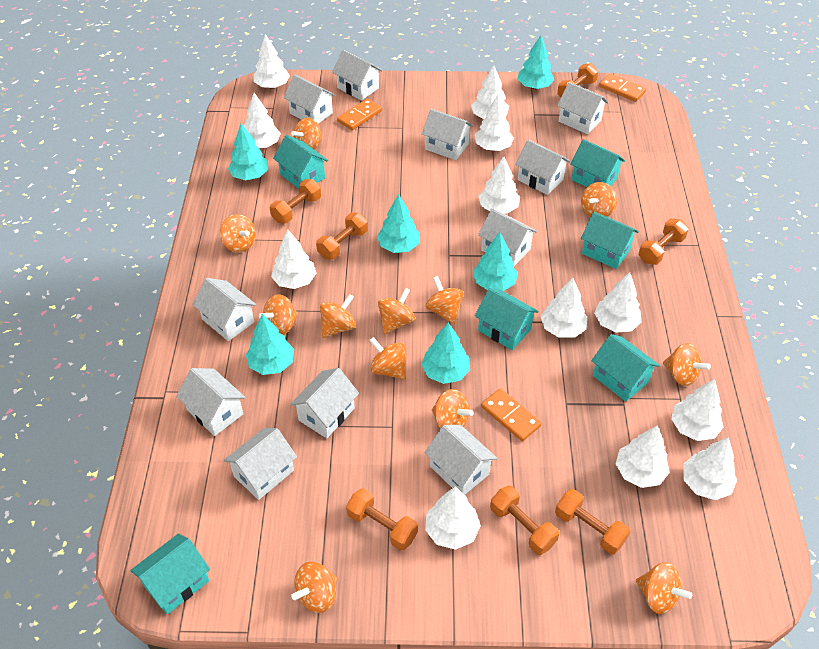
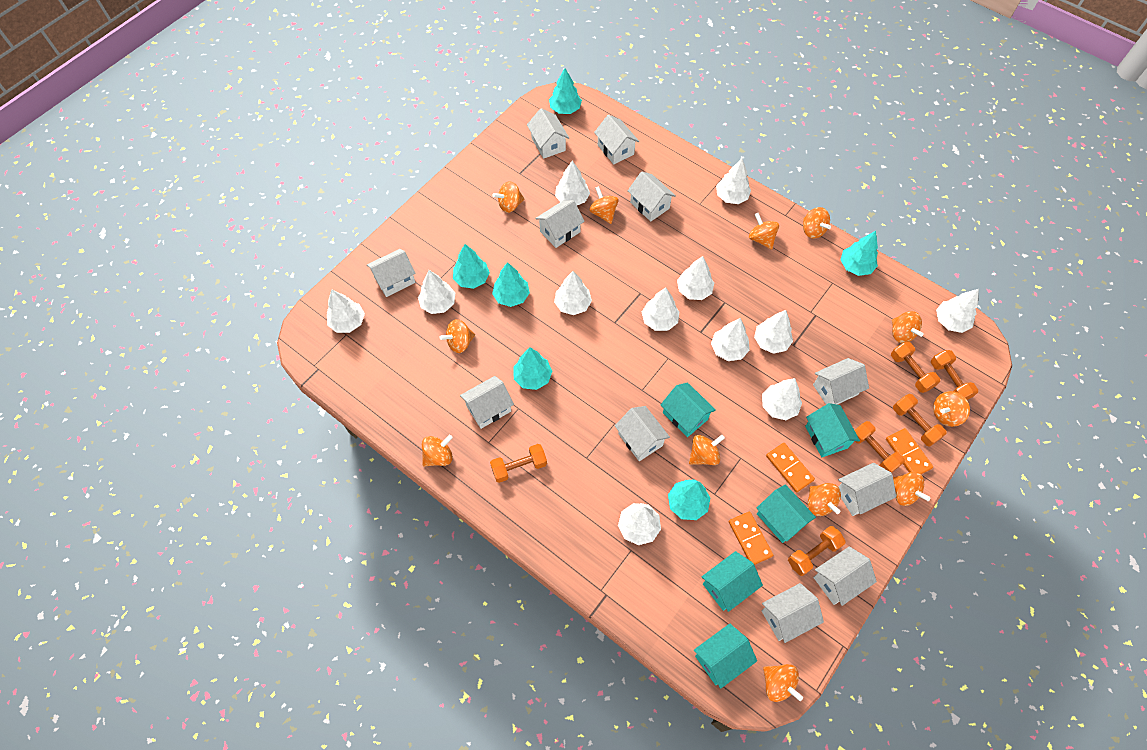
orange dumbbell: 7 -> 6
turquoise house: 6 -> 5

